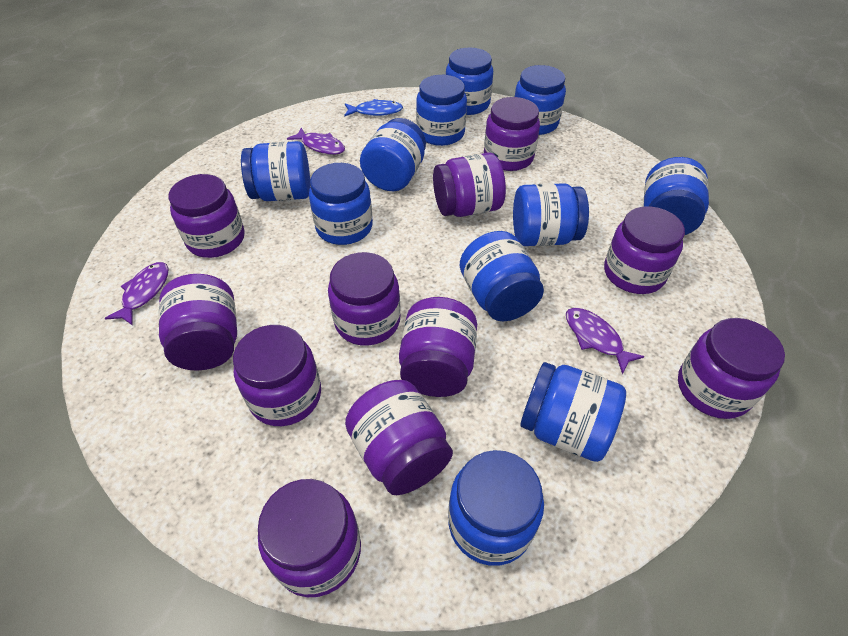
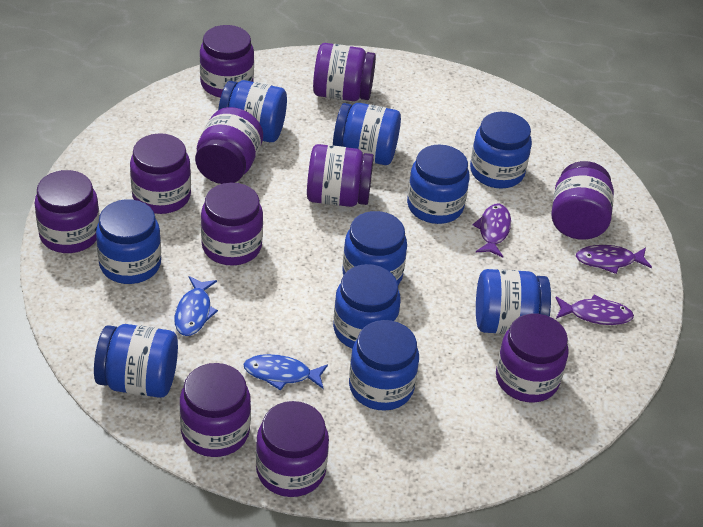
blue fish: 1 -> 2
blue jar: 11 -> 10

